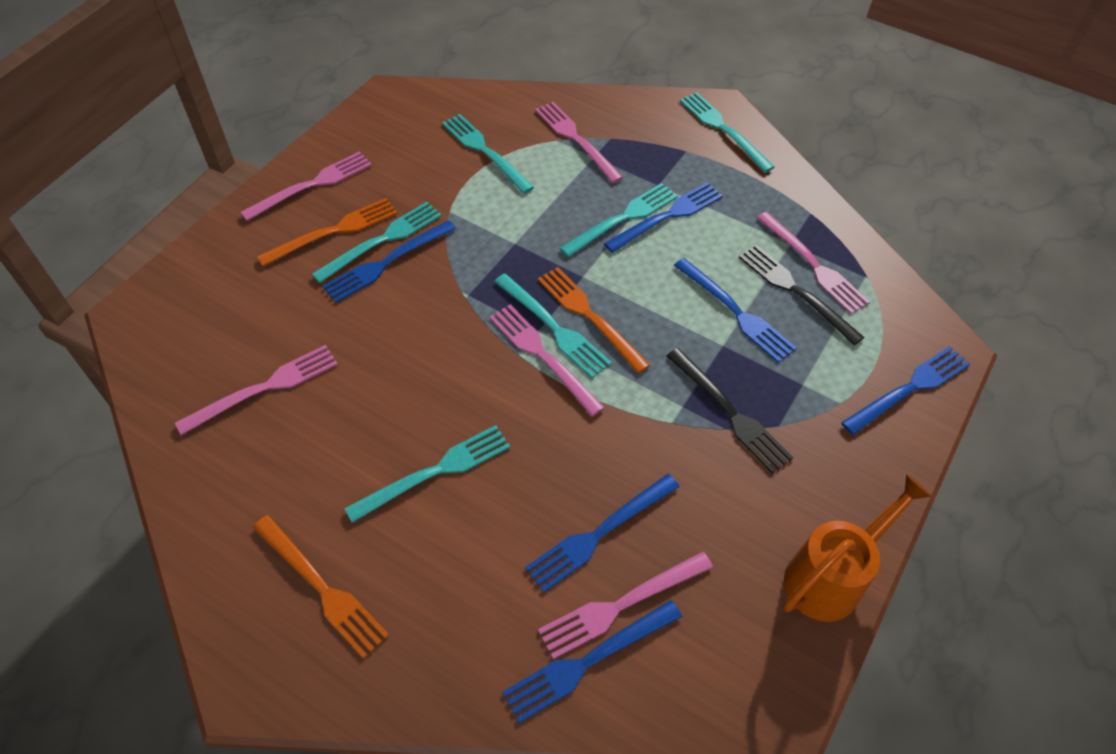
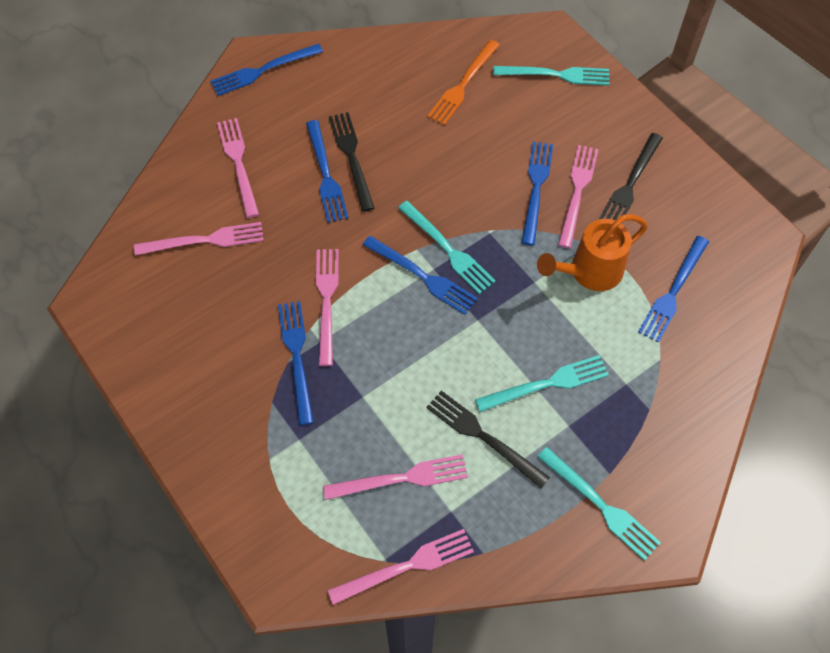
black fork: 2 -> 3
orange fork: 3 -> 1
turquoise fork: 6 -> 4

